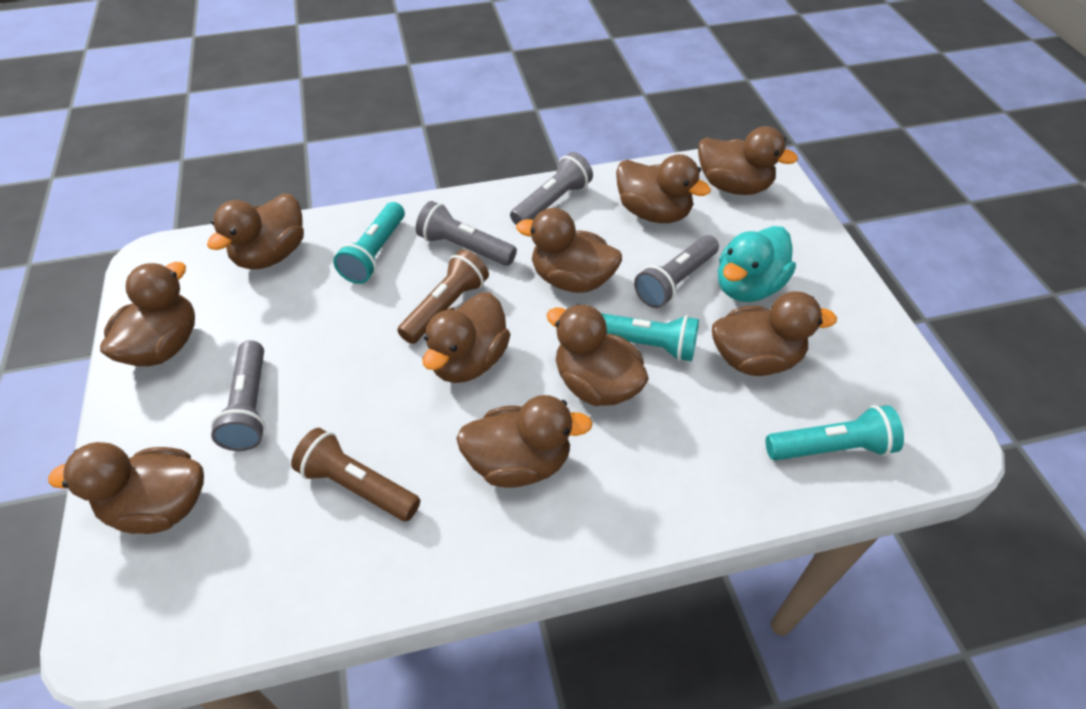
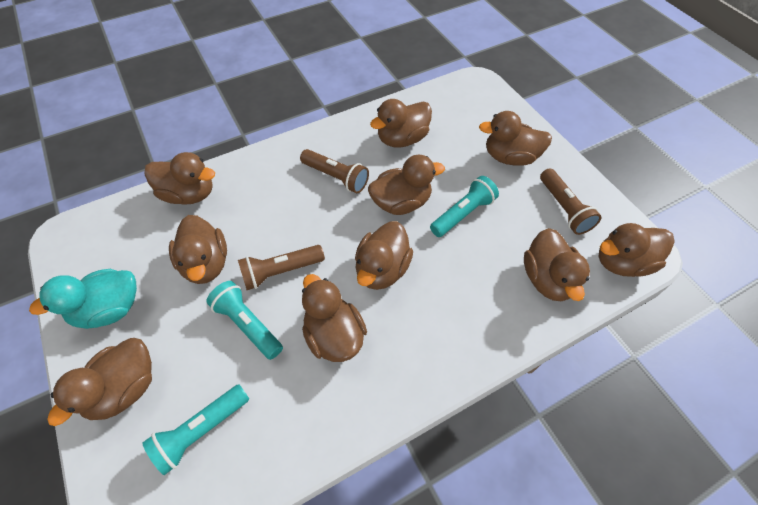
brown flashlight: 2 -> 3
grey flashlight: 4 -> 0

